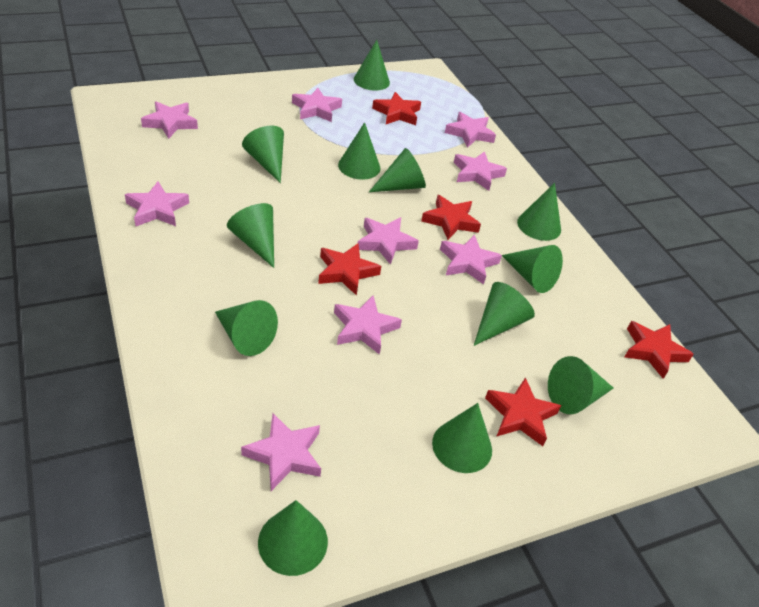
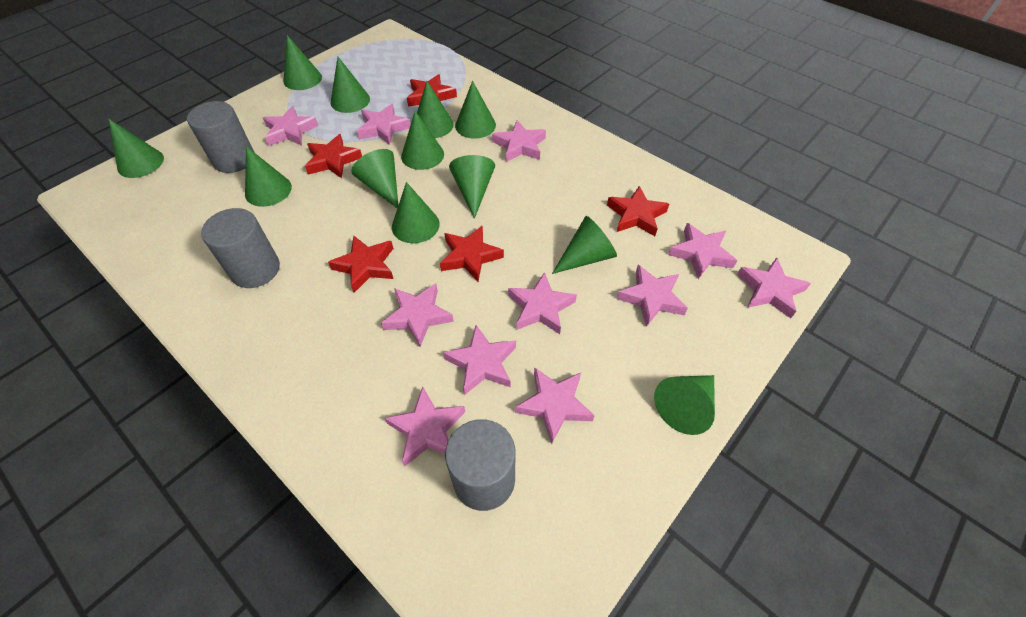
grey cylinder: 0 -> 3
pink star: 9 -> 11

